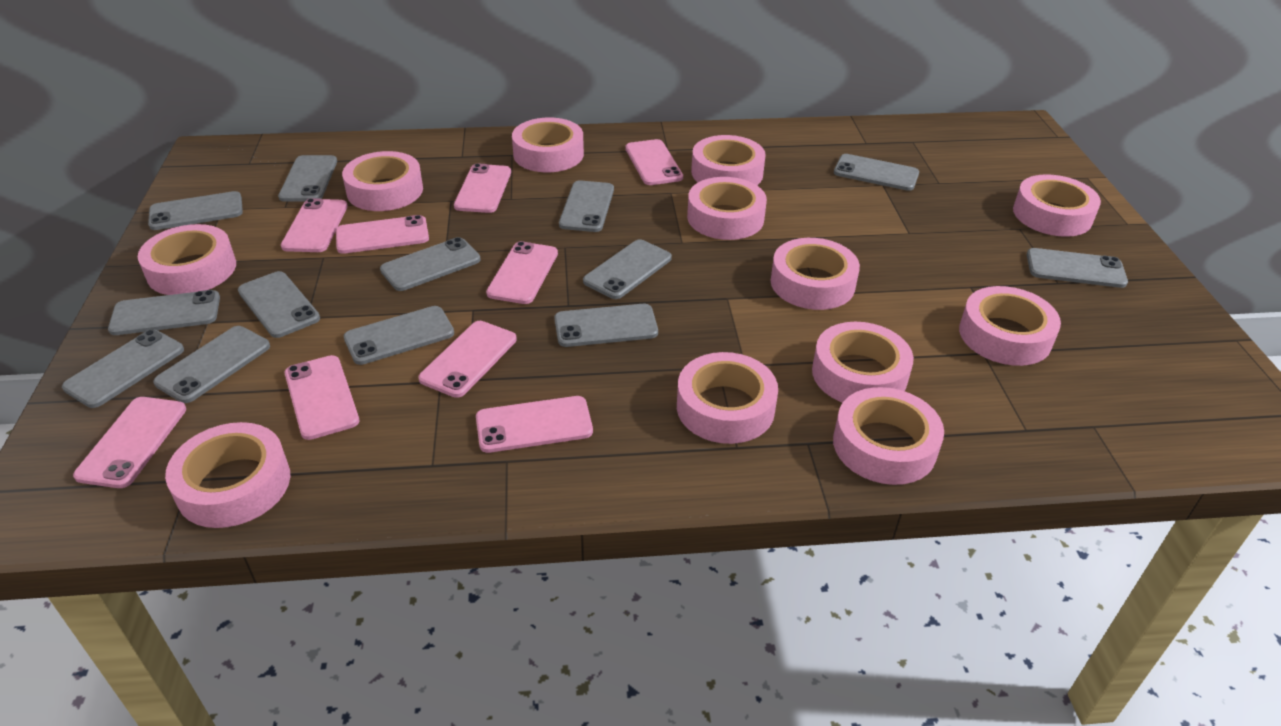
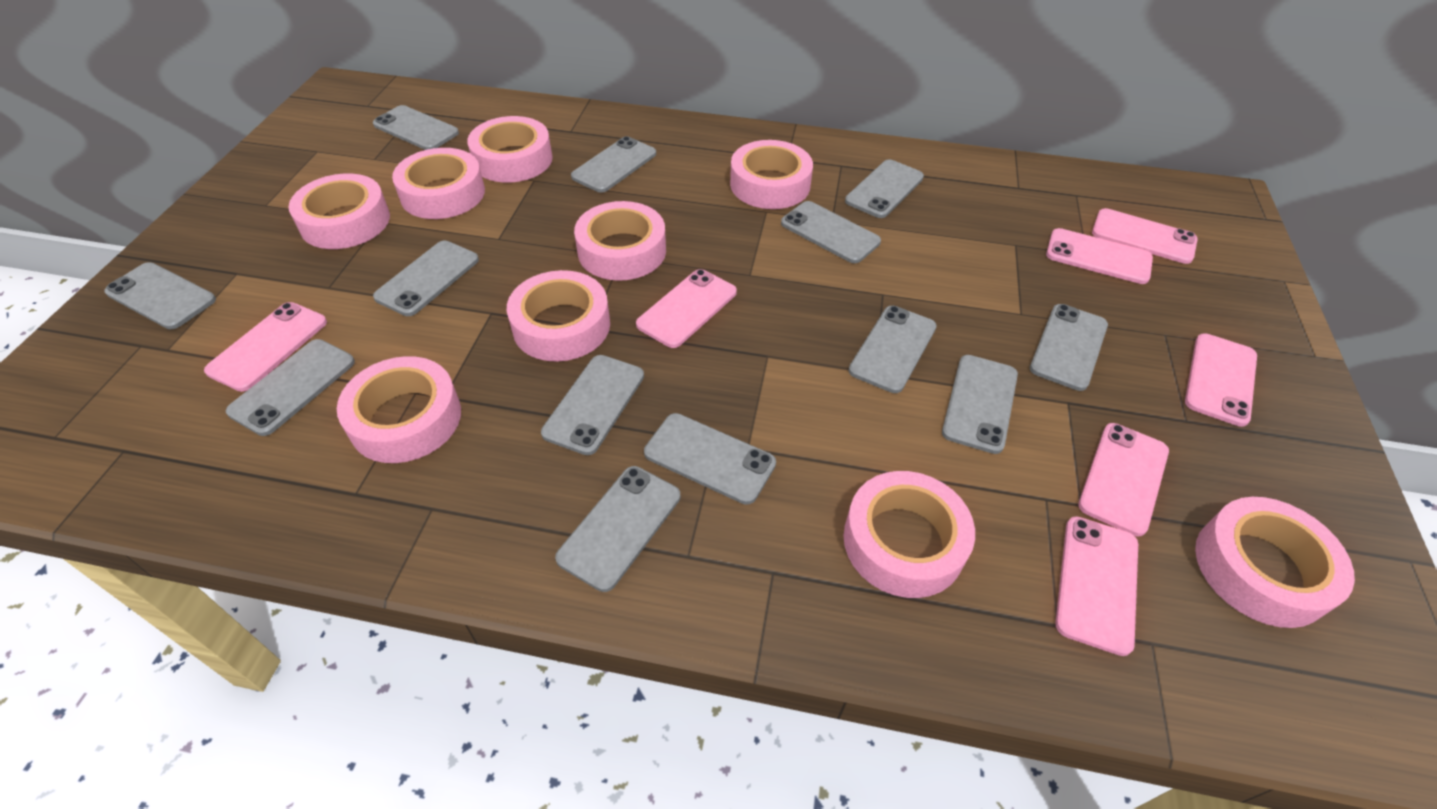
pink phone: 9 -> 7
pink tape: 12 -> 9

